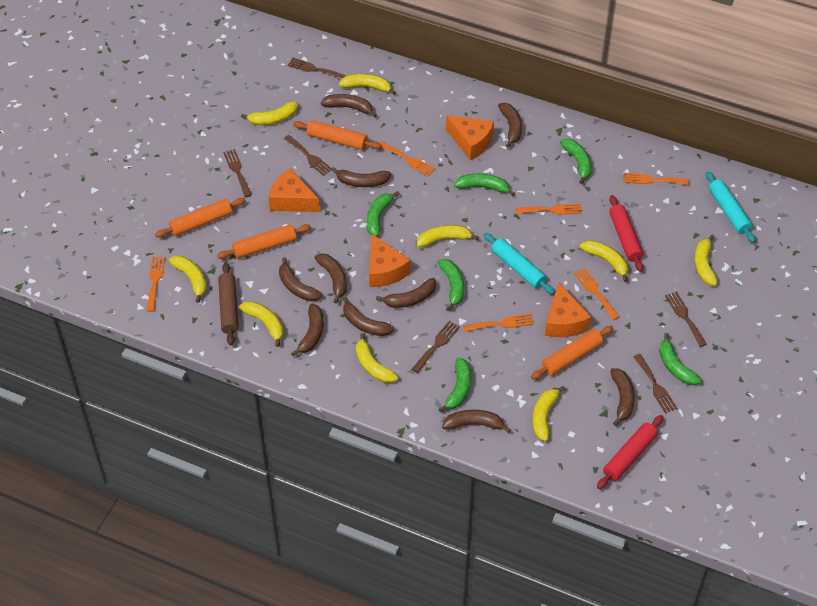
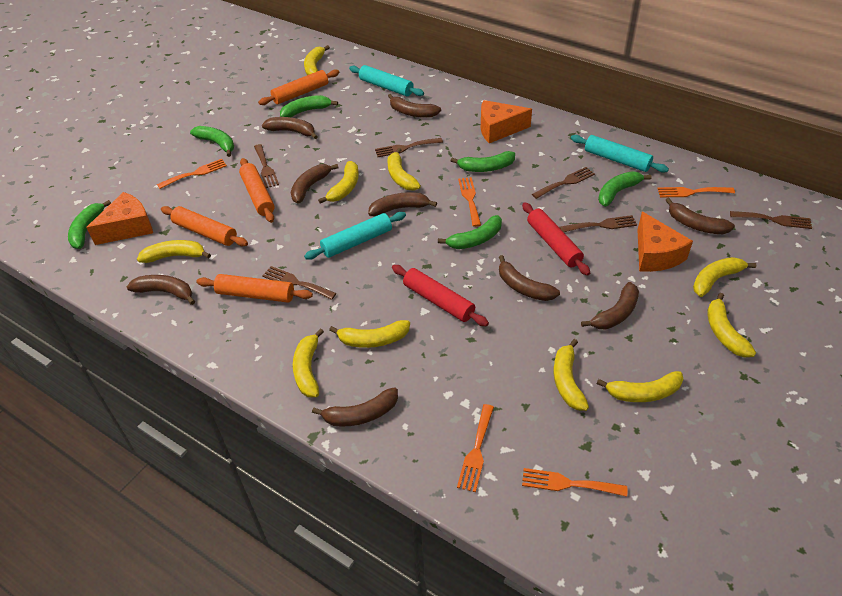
brown banana: 10 -> 9
brown rolling pin: 1 -> 0
orange cheese: 4 -> 3
orange fork: 6 -> 5
turquoise rolling pin: 2 -> 3
yellow banana: 9 -> 10

